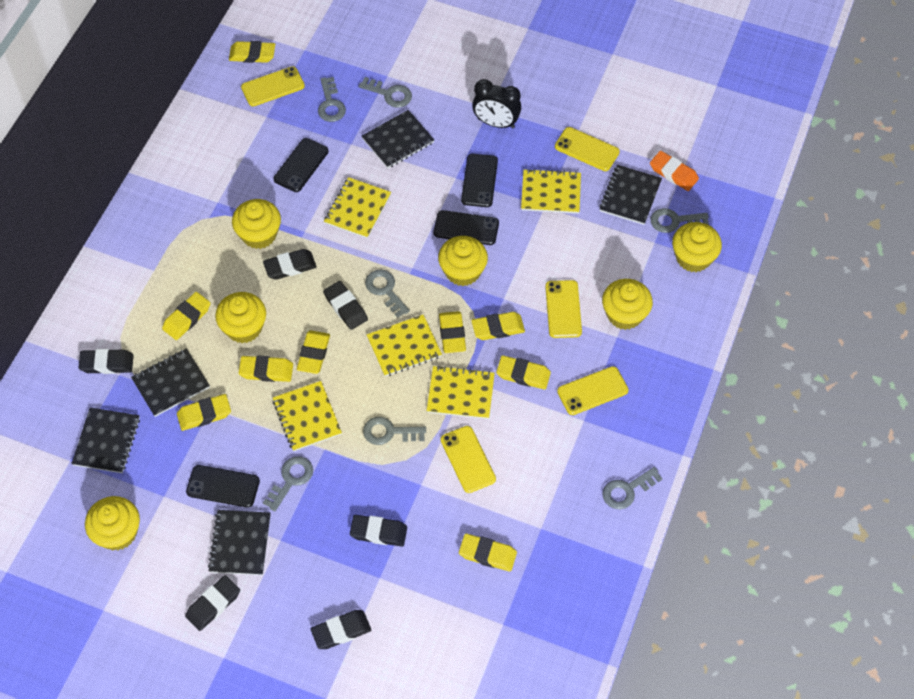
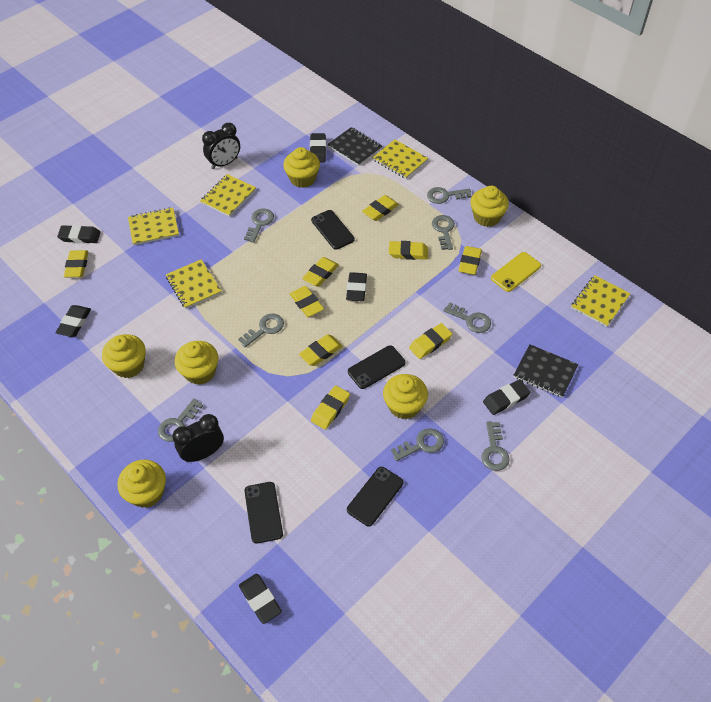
black clock: 1 -> 2
black notebook: 5 -> 2
grey key: 7 -> 8
orange eraser: 1 -> 0
yellow phone: 5 -> 1

